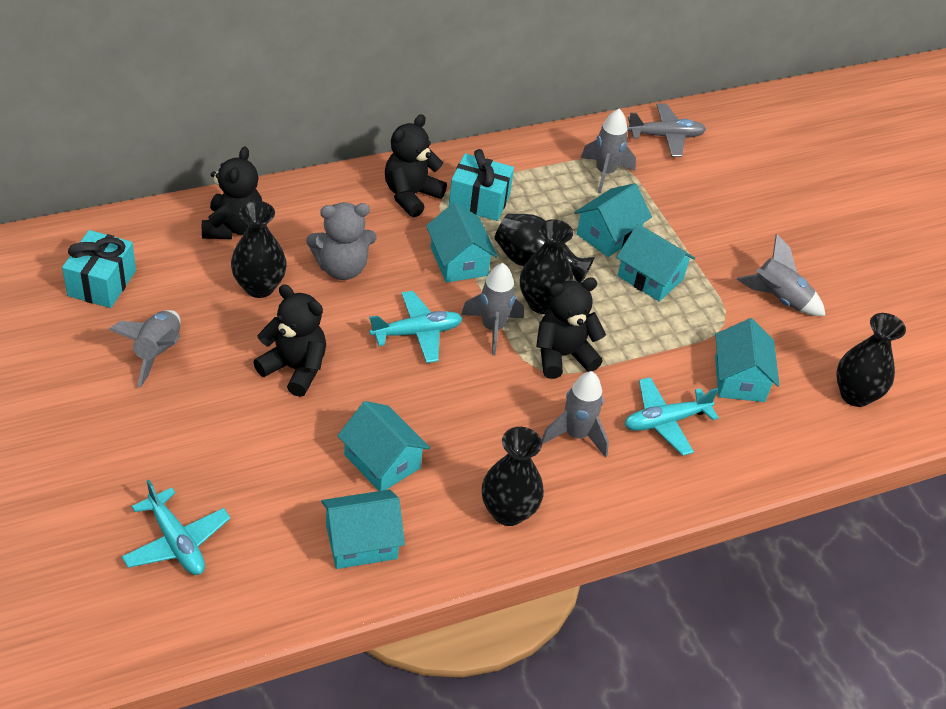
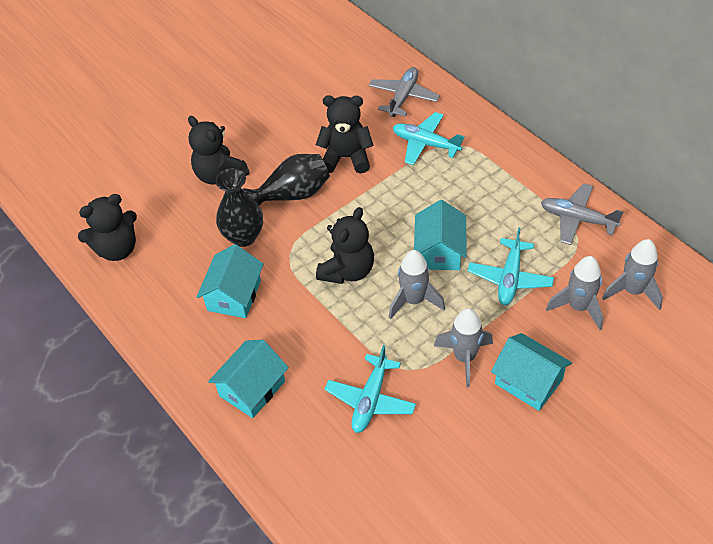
black vase: 5 -> 2
grey plane: 1 -> 2
grey rocket: 5 -> 4
grey teddy bear: 1 -> 0
turquoise gift: 2 -> 0
turquoise house: 6 -> 4

